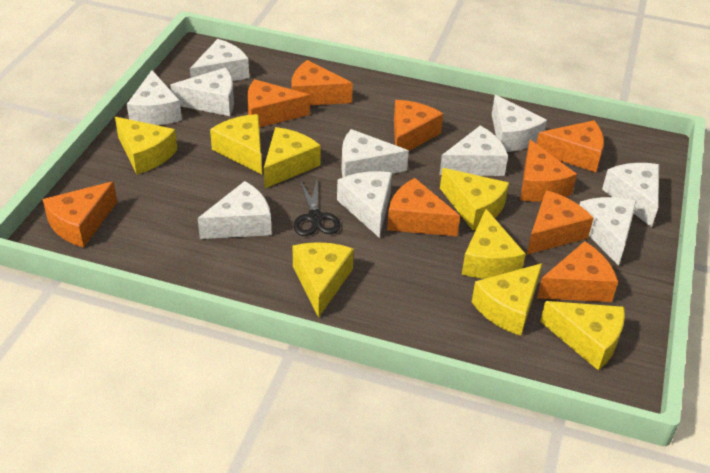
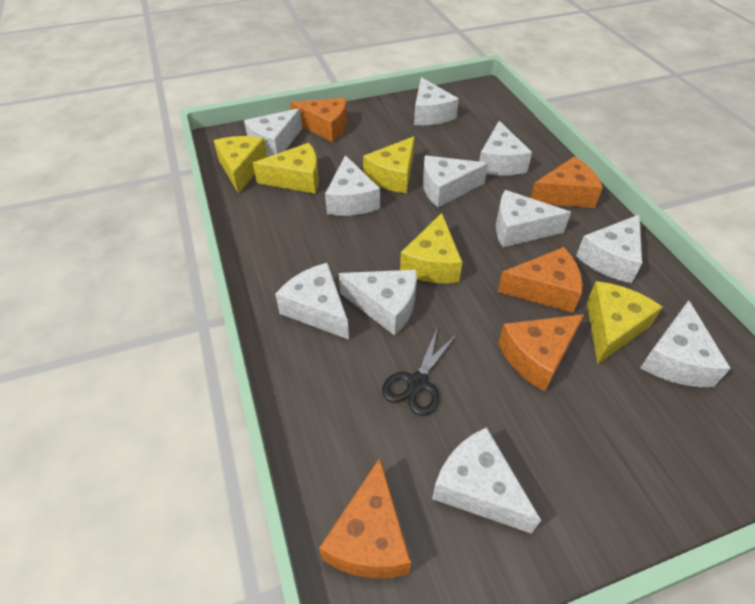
orange cheese: 9 -> 5
white cheese: 10 -> 11
yellow cheese: 8 -> 5

